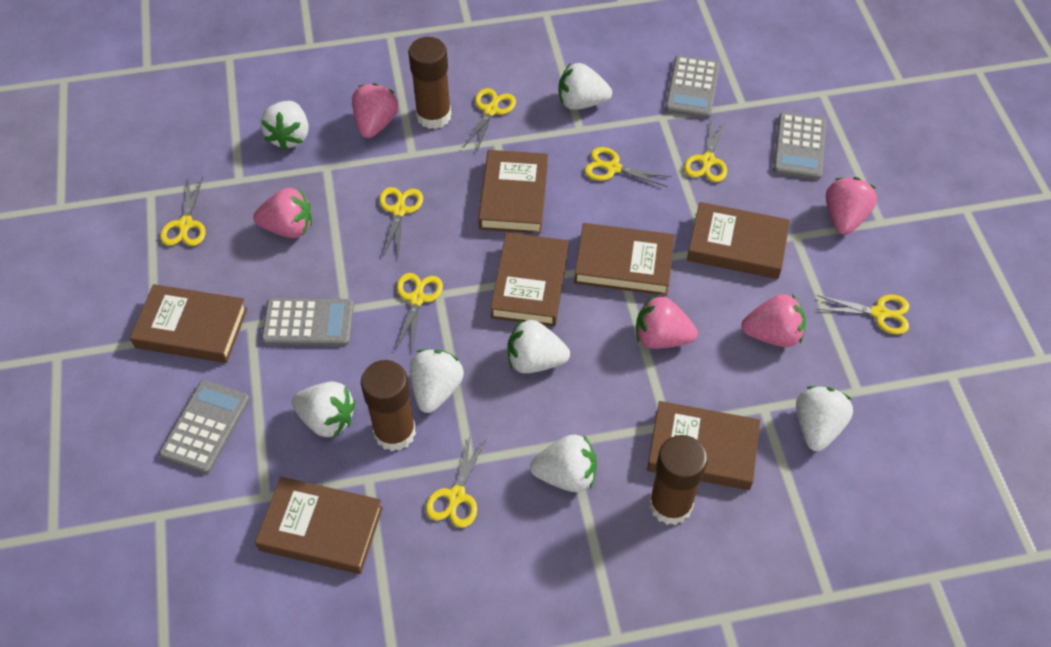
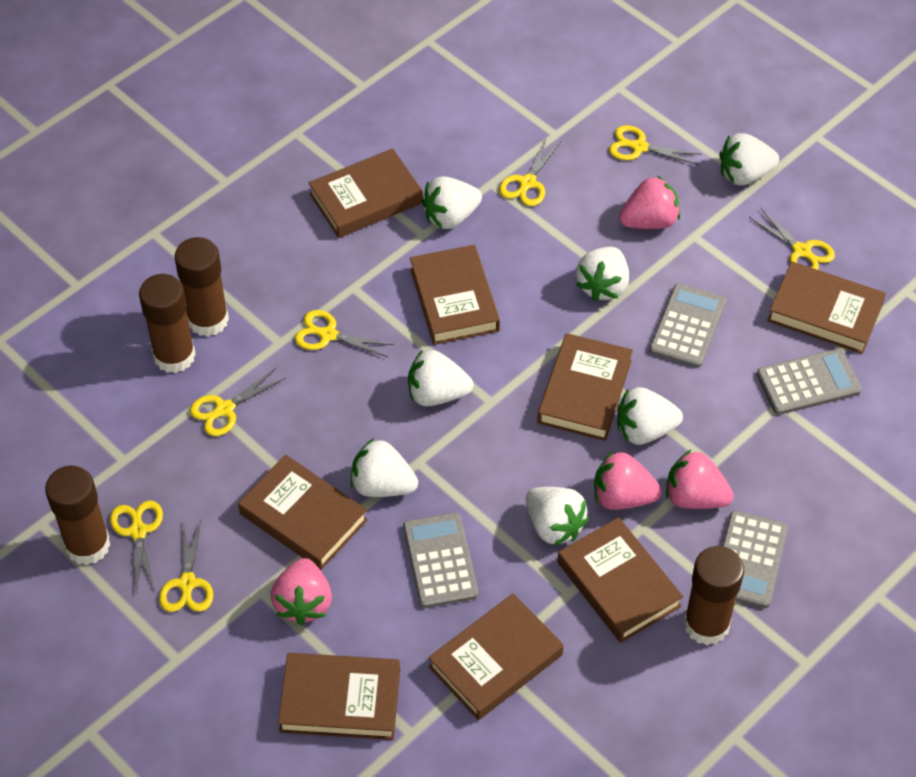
brown book: 7 -> 8
brown glue stick: 3 -> 4
pink strawberry: 5 -> 4
yellow scissors: 8 -> 7

